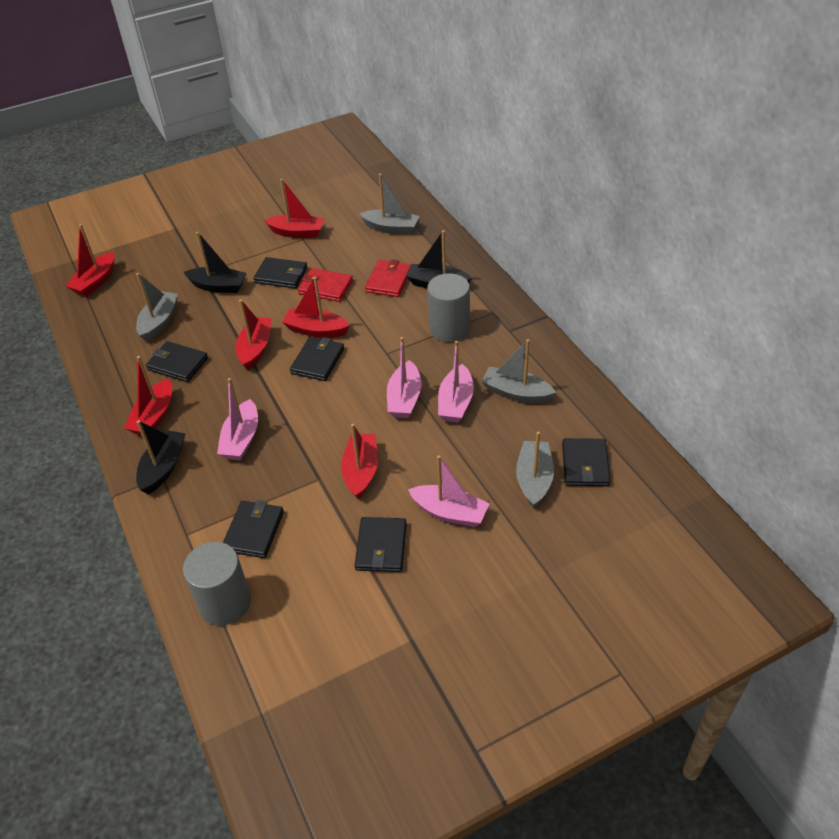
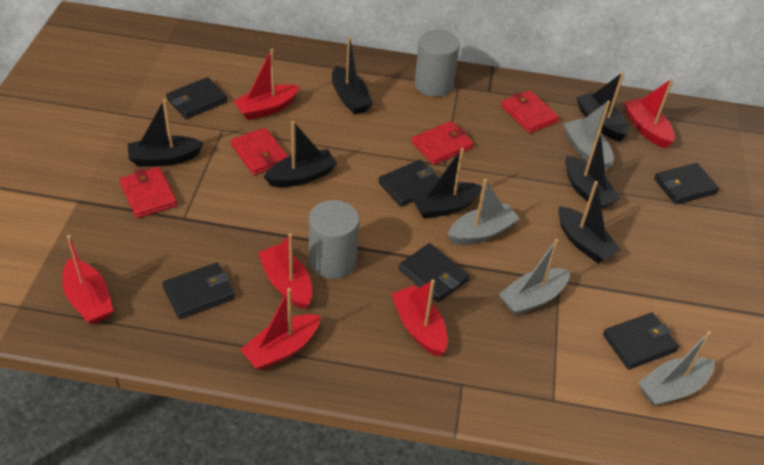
black boat: 3 -> 7
pink boat: 4 -> 0
red wallet: 2 -> 4

